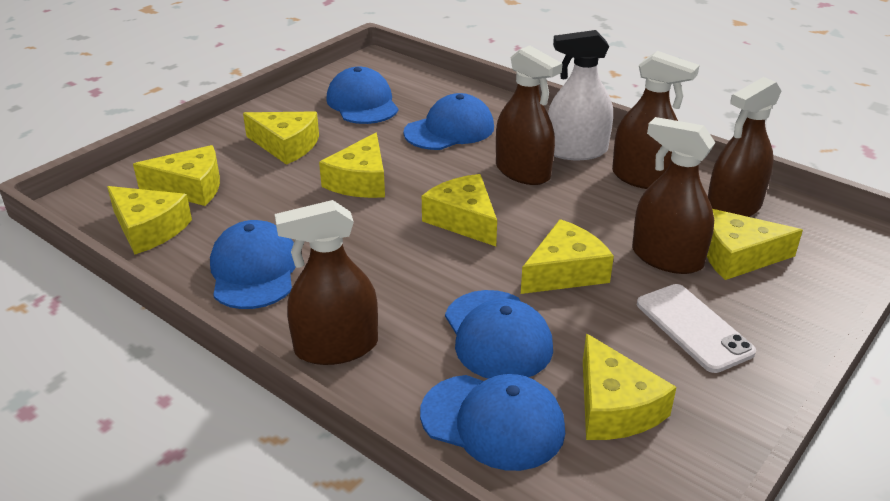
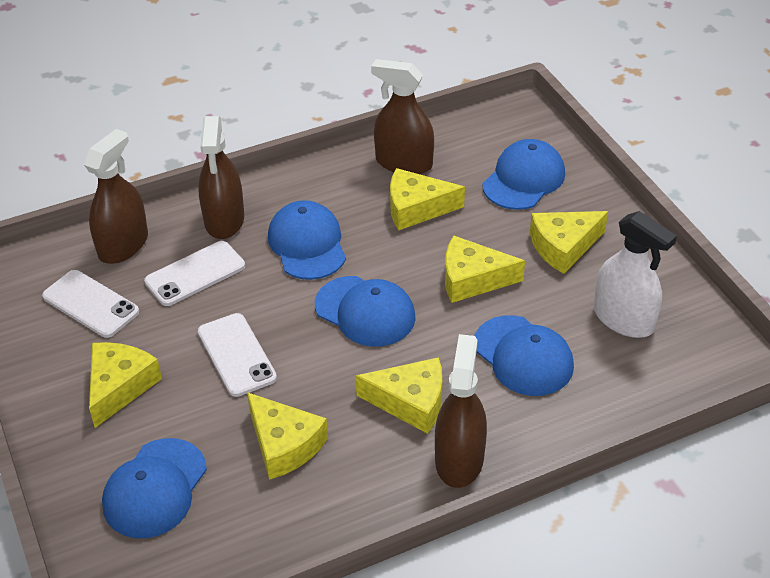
brown spray bottle: 5 -> 4
white phone: 1 -> 3
yellow cheese: 8 -> 6

